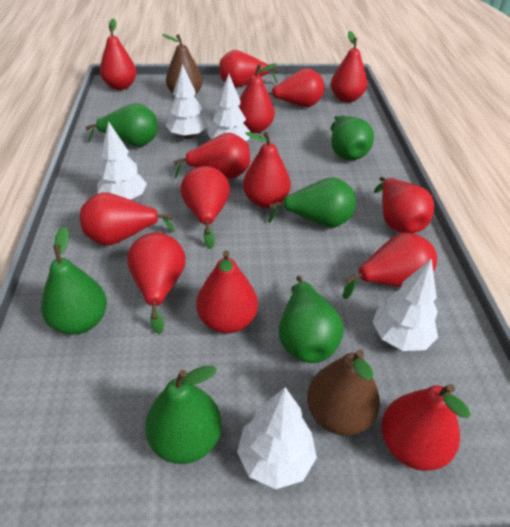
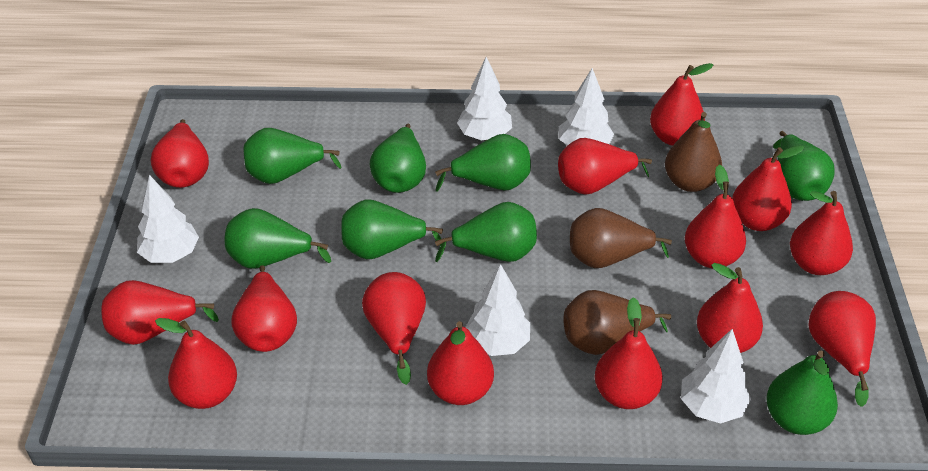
brown pear: 2 -> 3
green pear: 6 -> 8

